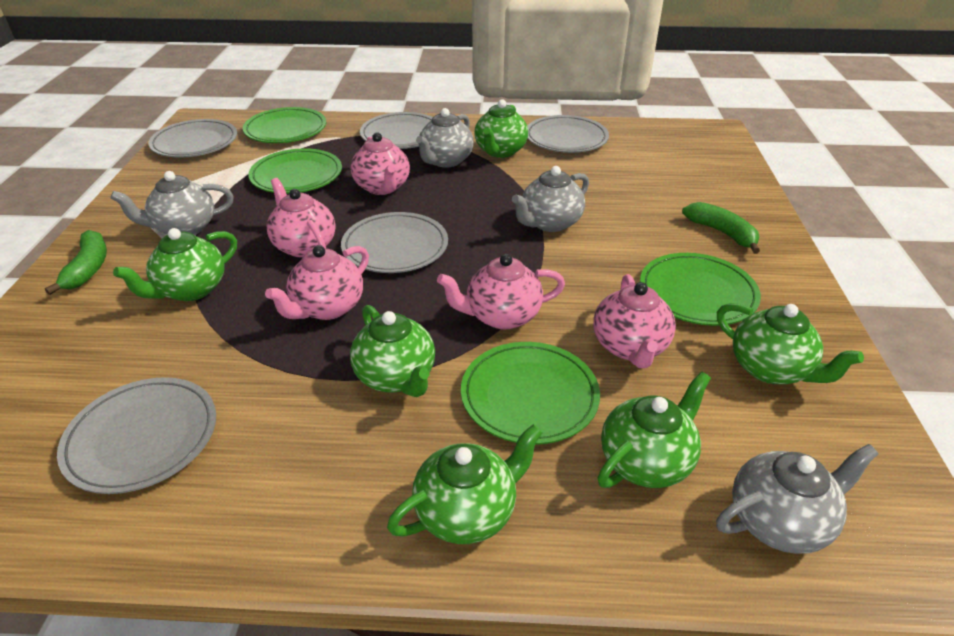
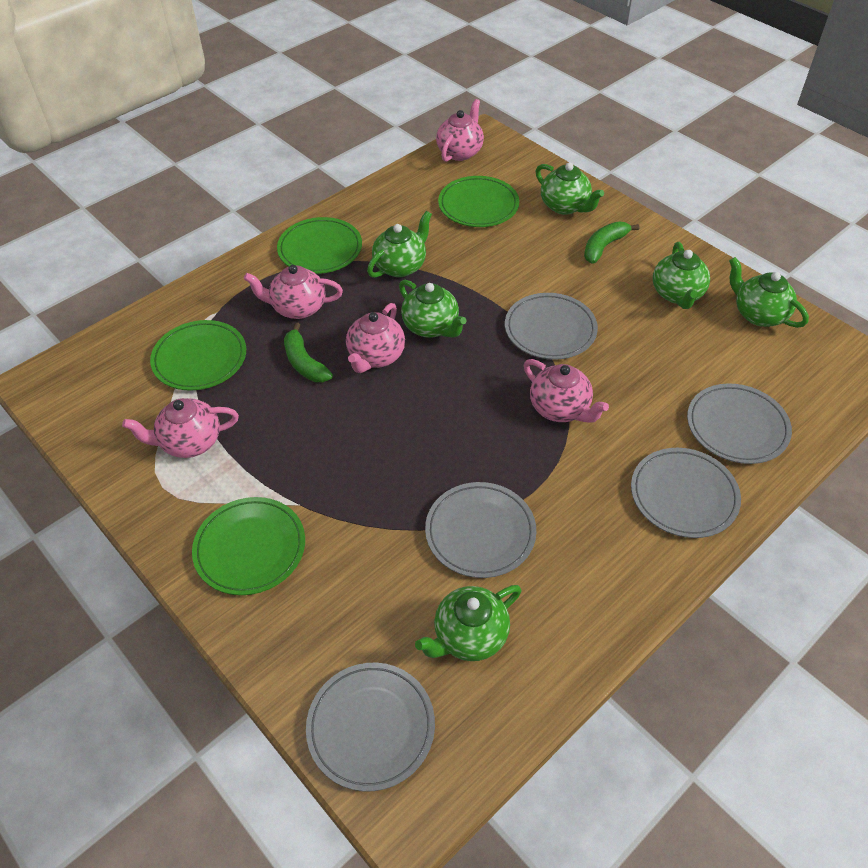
grey teapot: 4 -> 0

